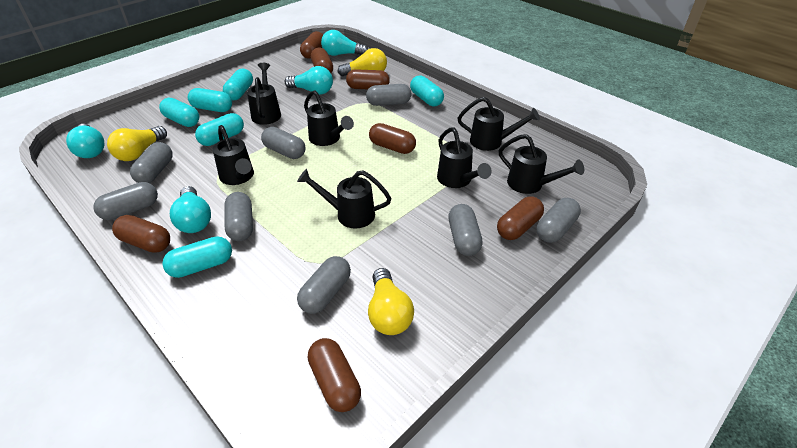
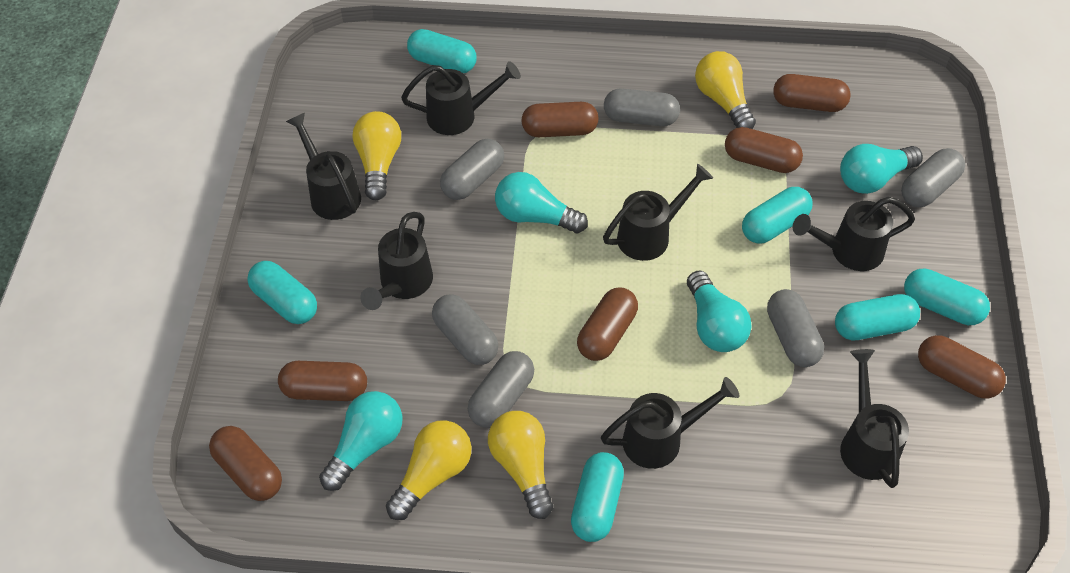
grey capsule: 8 -> 6
yellow light bulb: 3 -> 4

